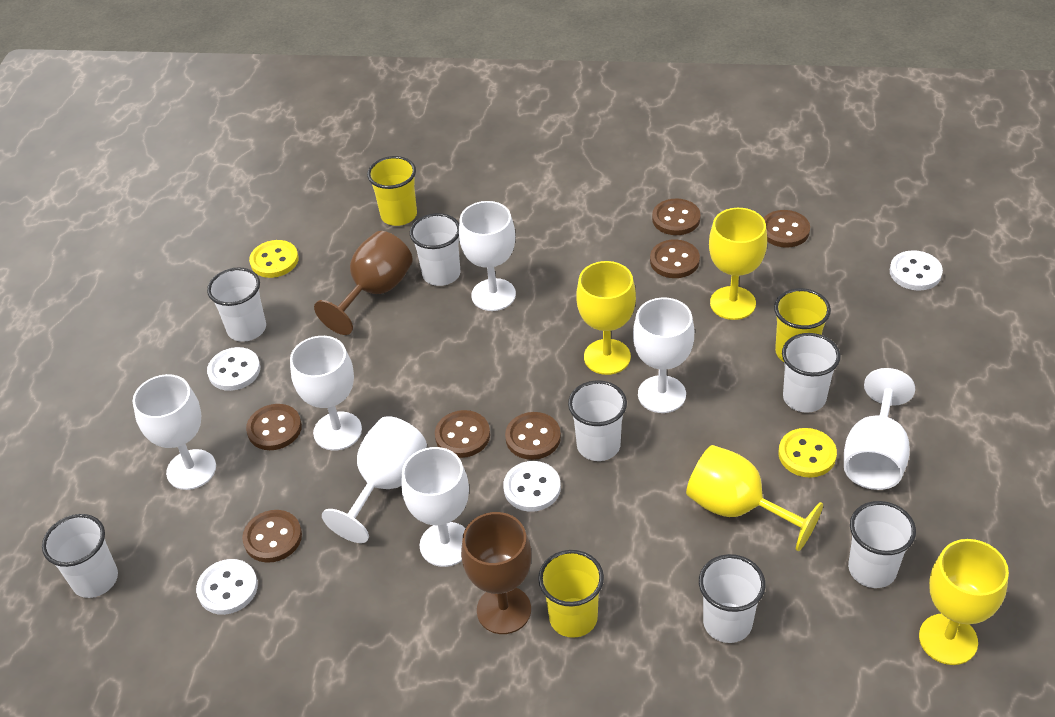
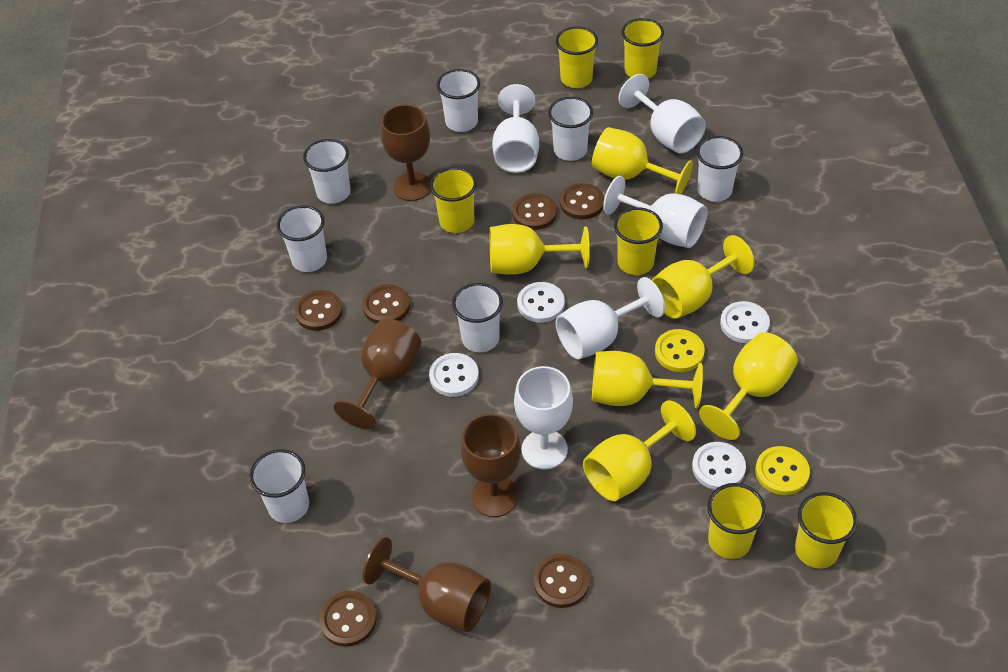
brown button: 7 -> 6
brown goblet: 2 -> 4
white goblet: 7 -> 5
yellow cup: 3 -> 6
yellow goblet: 4 -> 6

